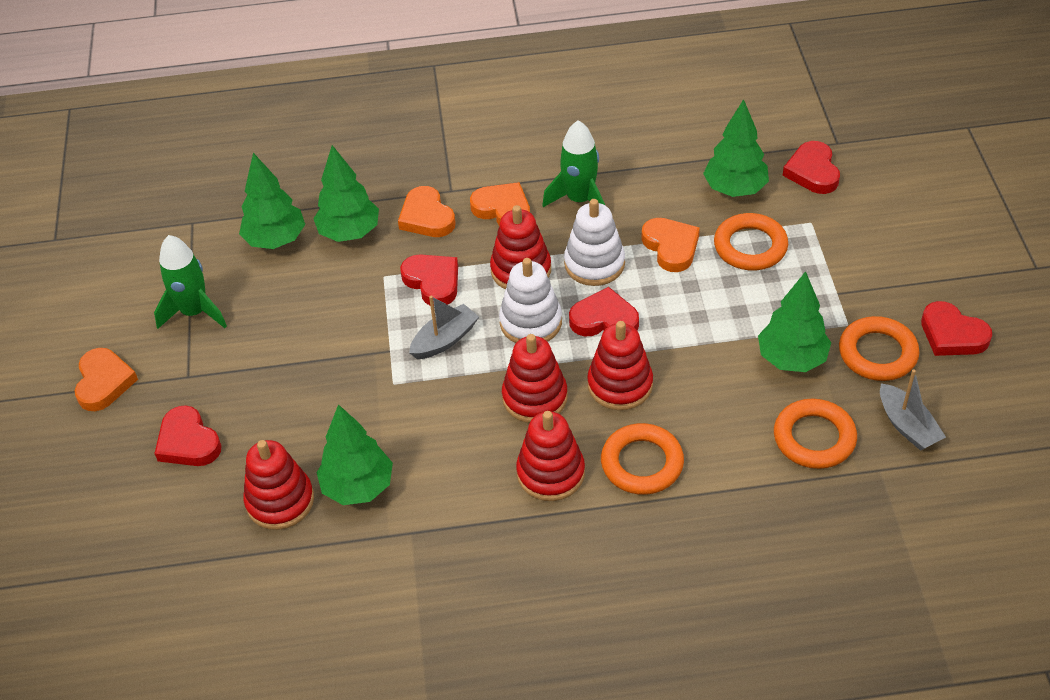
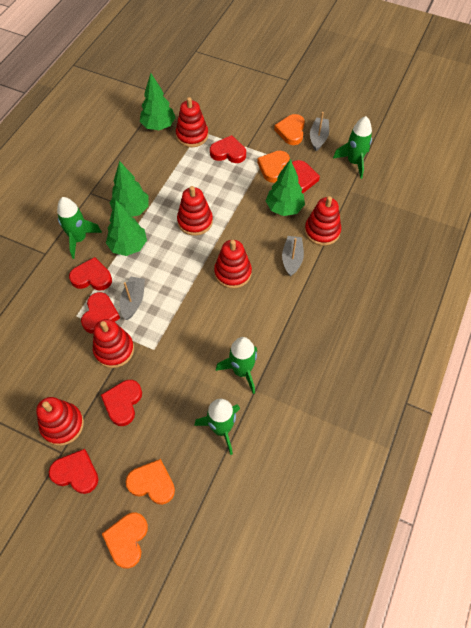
green rocket: 2 -> 4
green tree: 5 -> 4
grey boat: 2 -> 3
orange ring: 4 -> 0
red heart: 5 -> 6
red stacking toy: 5 -> 6
white stacking toy: 2 -> 0

